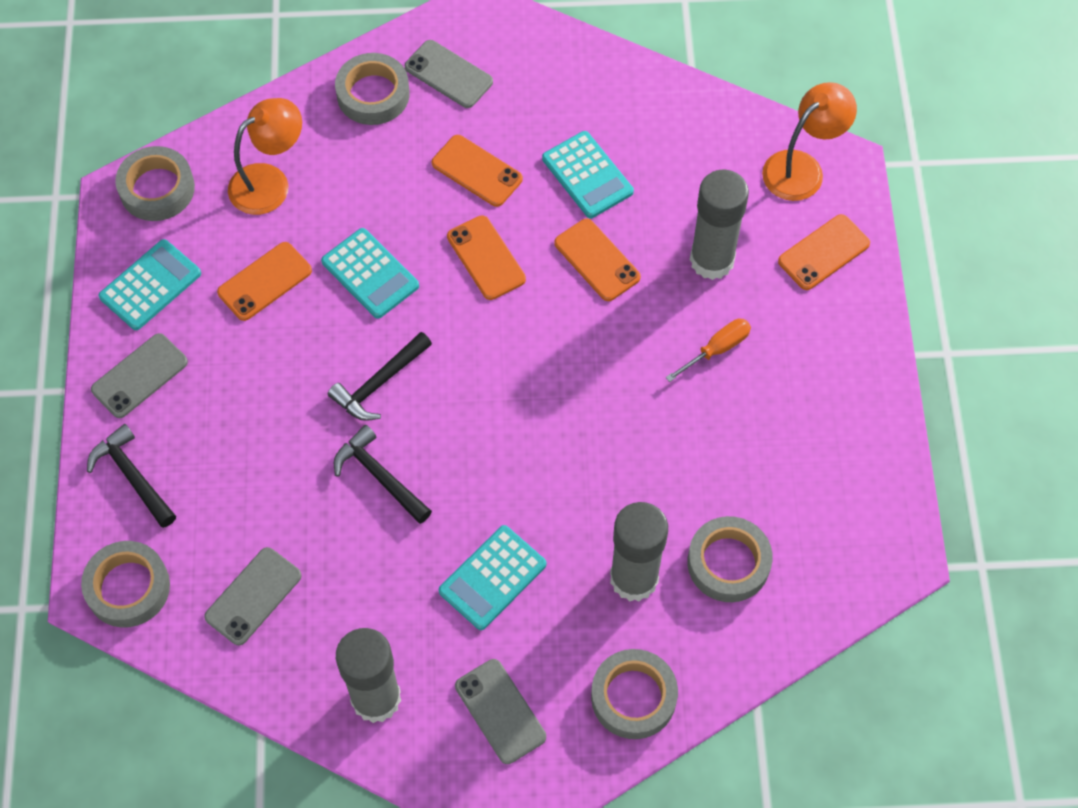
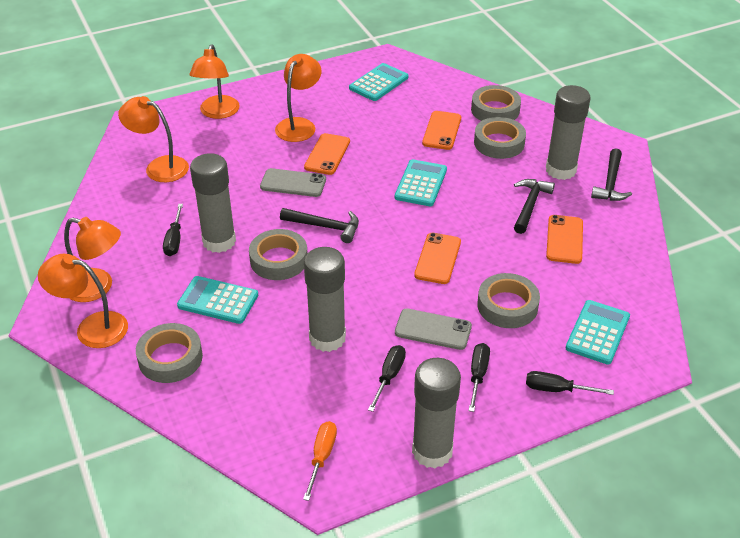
black screwdriver: 0 -> 4
grey glue stick: 3 -> 4
grey phone: 4 -> 2
orange lamp: 2 -> 5
orange phone: 5 -> 4

